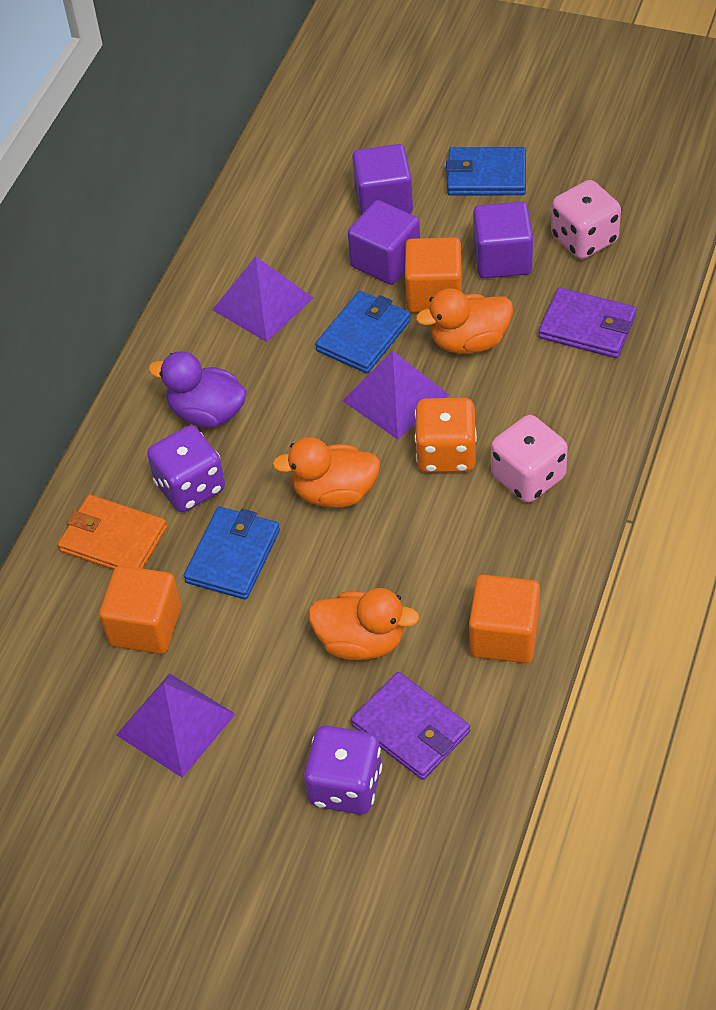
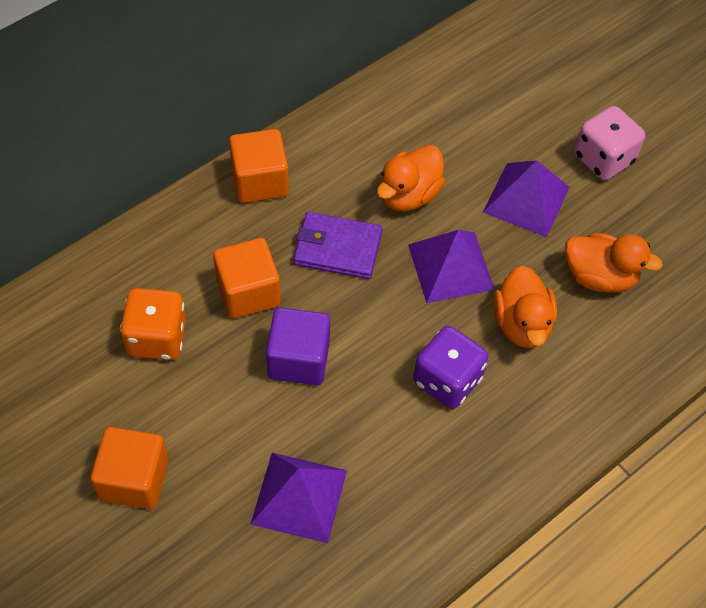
blue wallet: 3 -> 0
orange wallet: 1 -> 0
pink dice: 2 -> 1
purple cube: 3 -> 1
purple dice: 2 -> 1
purple duck: 1 -> 0
purple wallet: 2 -> 1

